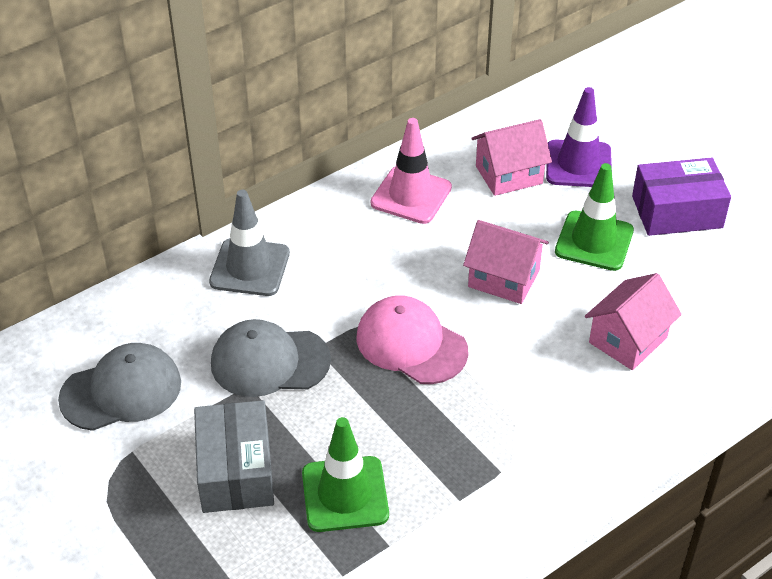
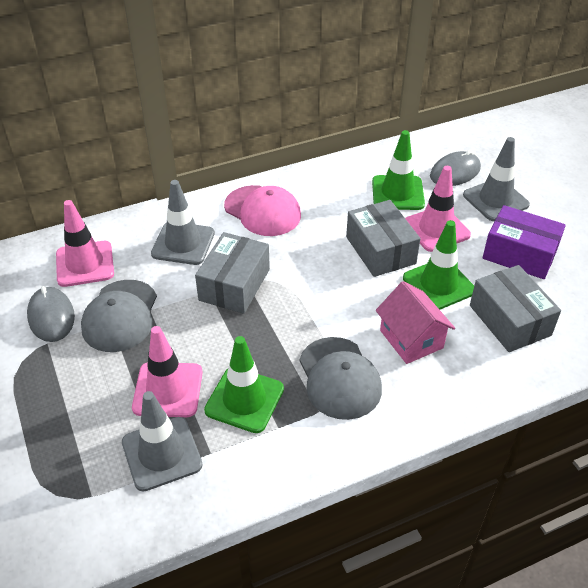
green traffic cone: 2 -> 3
grey box: 1 -> 3
grey mouse: 0 -> 2
grey traffic cone: 1 -> 3
pink house: 3 -> 1
pink traffic cone: 1 -> 3
purple traffic cone: 1 -> 0

